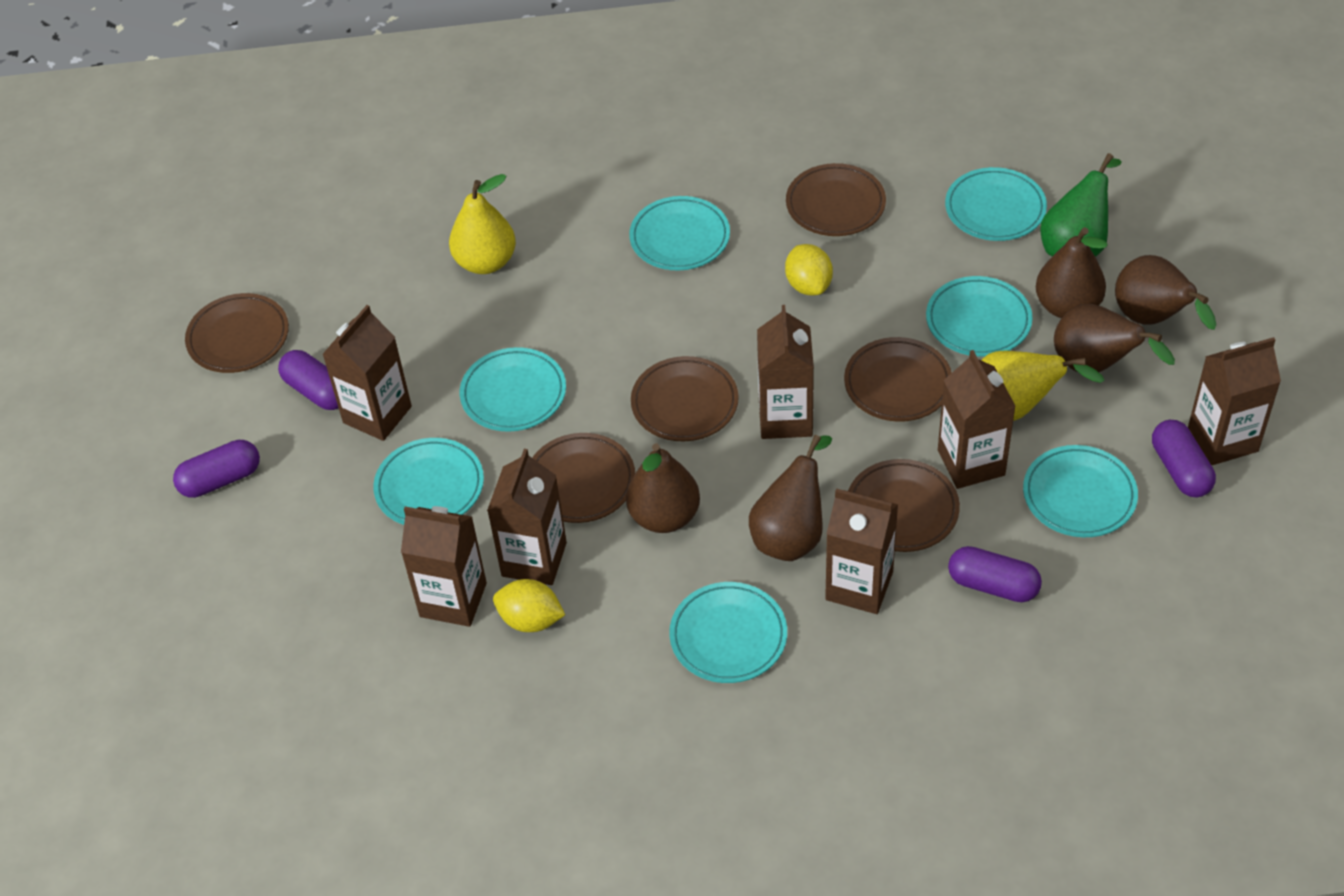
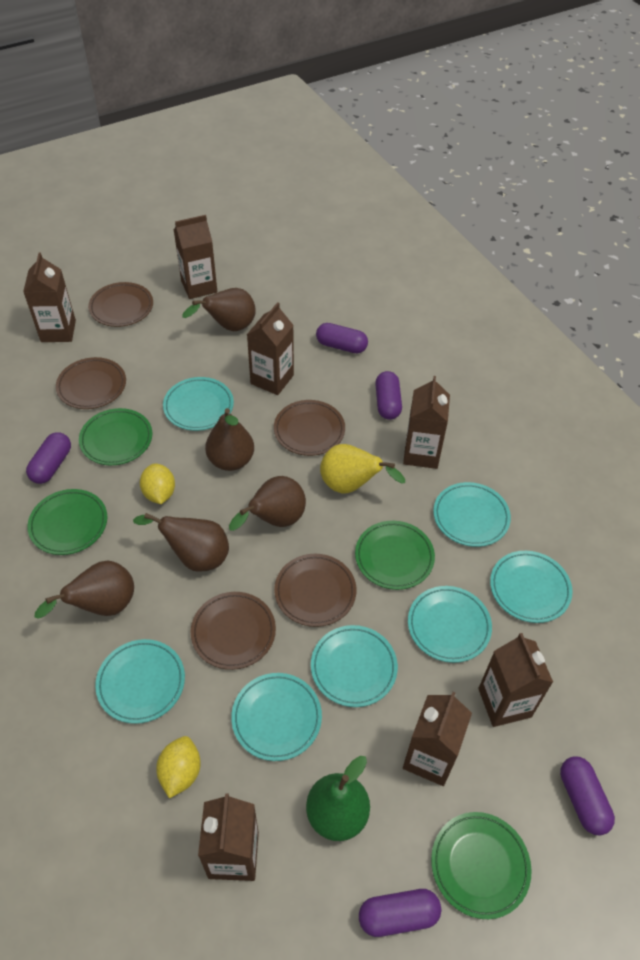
brown plate: 6 -> 5
green plate: 0 -> 4
purple capsule: 4 -> 5
yellow pear: 2 -> 1

